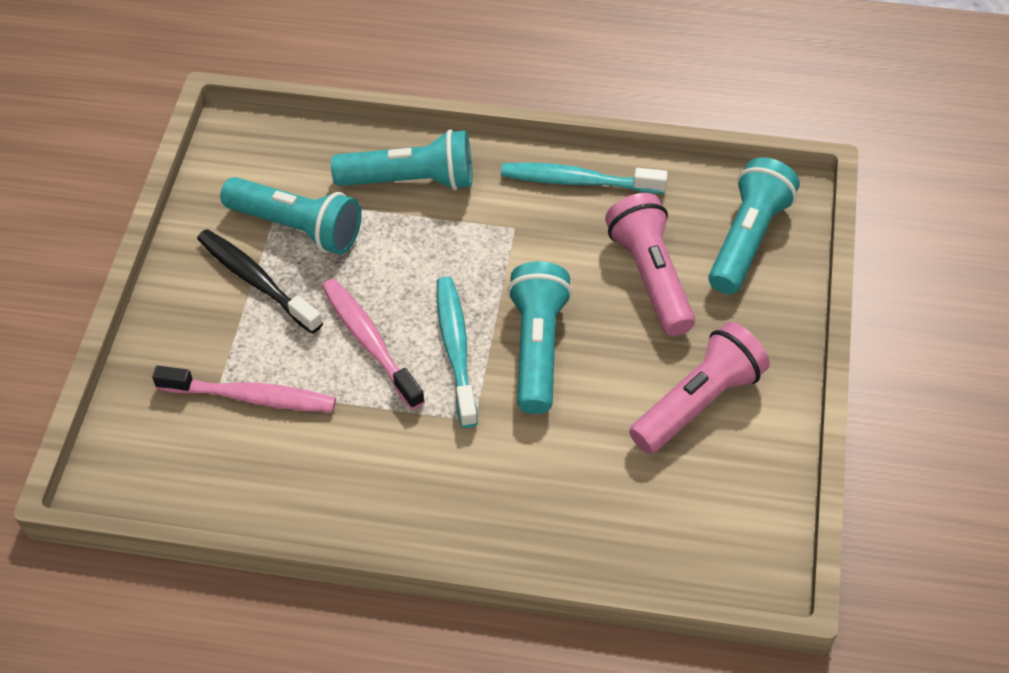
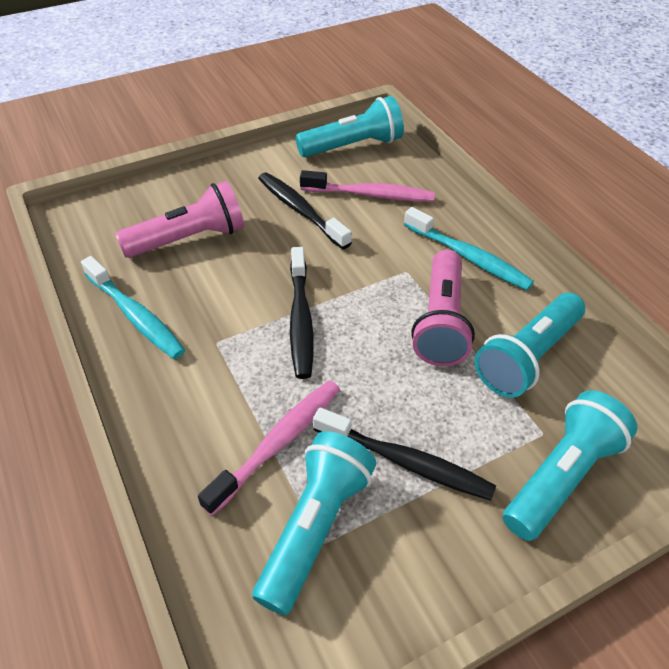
black toothbrush: 1 -> 3

